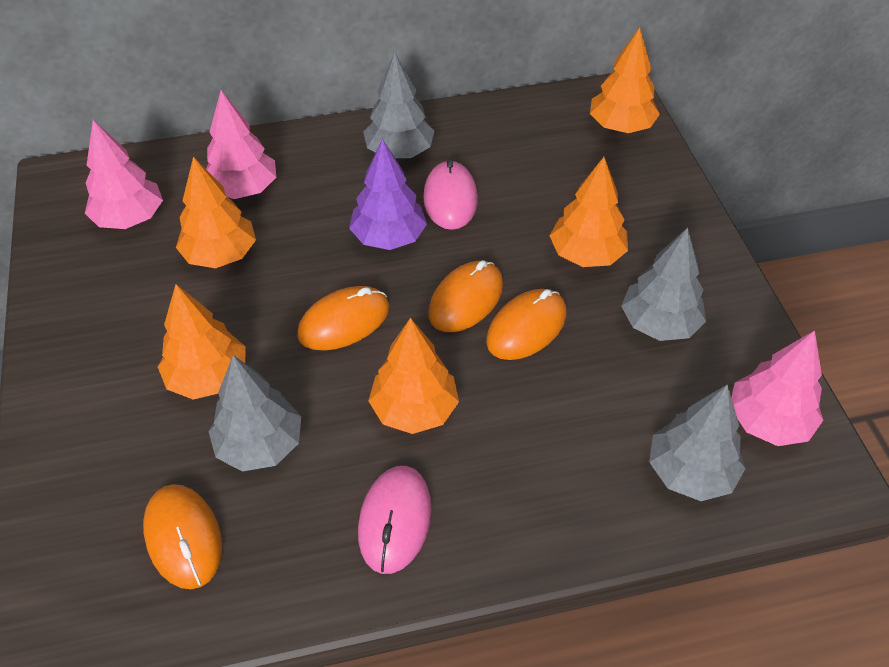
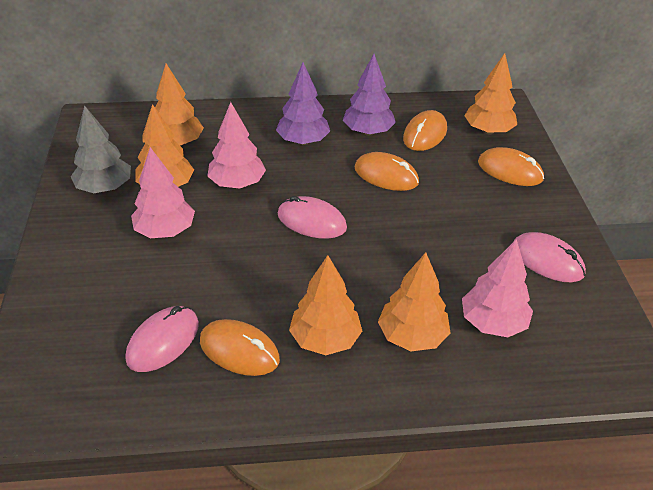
grey tree: 4 -> 1
pink mouse: 2 -> 3
purple tree: 1 -> 2

